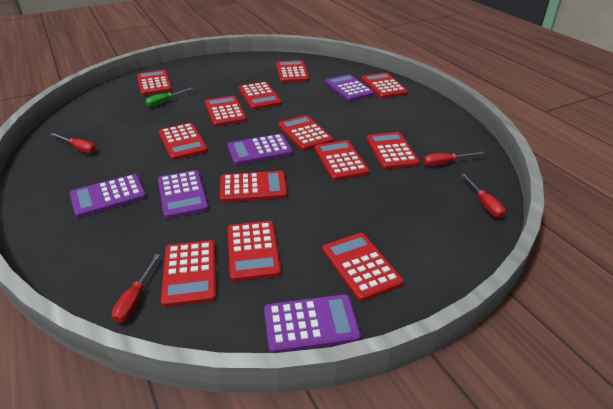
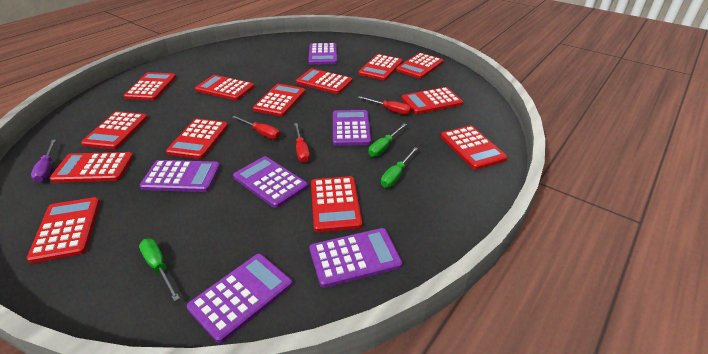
green screwdriver: 1 -> 3
purple calculator: 5 -> 6
purple screwdriver: 0 -> 1
red screwdriver: 4 -> 3

